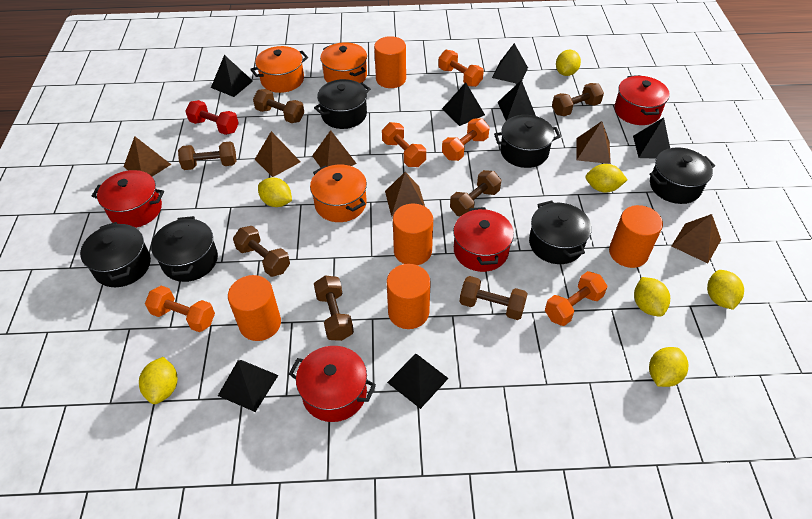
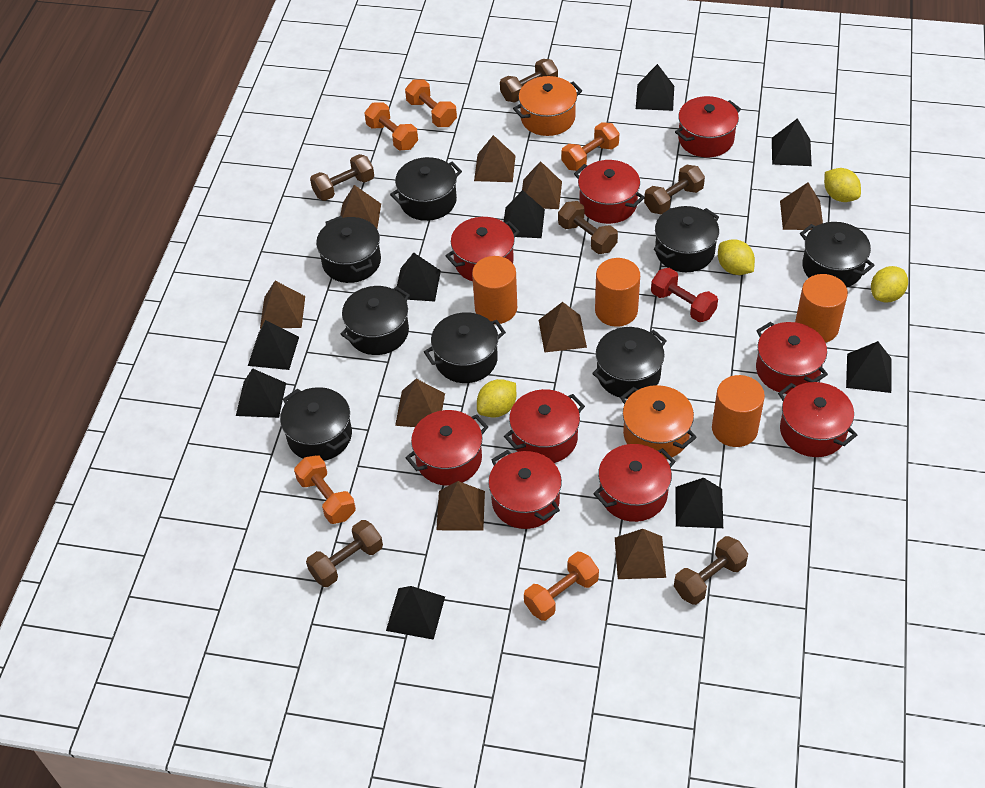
black pot: 6 -> 8
black pyramid: 7 -> 9
brown dumbbell: 7 -> 6
brown pyramid: 6 -> 9
orange cylinder: 5 -> 4
orange pot: 3 -> 2
red pot: 4 -> 9
yellow lemon: 7 -> 4

